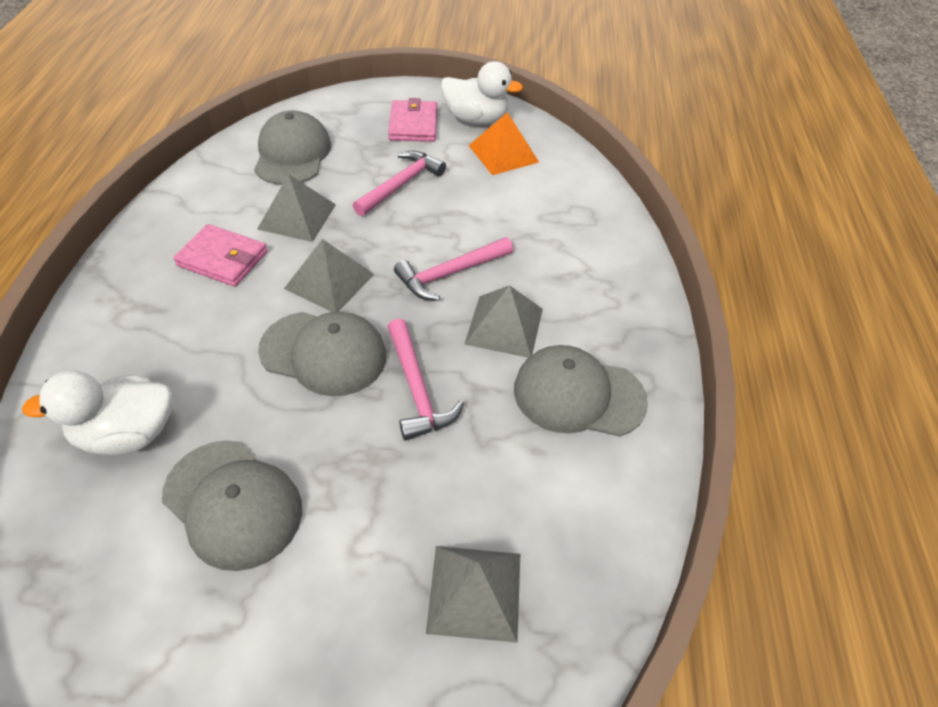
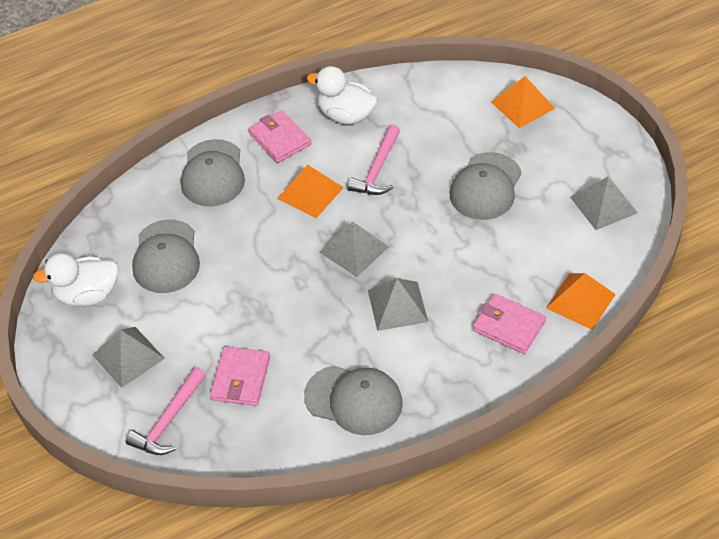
orange pyramid: 1 -> 3
pink hammer: 3 -> 2
pink wallet: 2 -> 3

